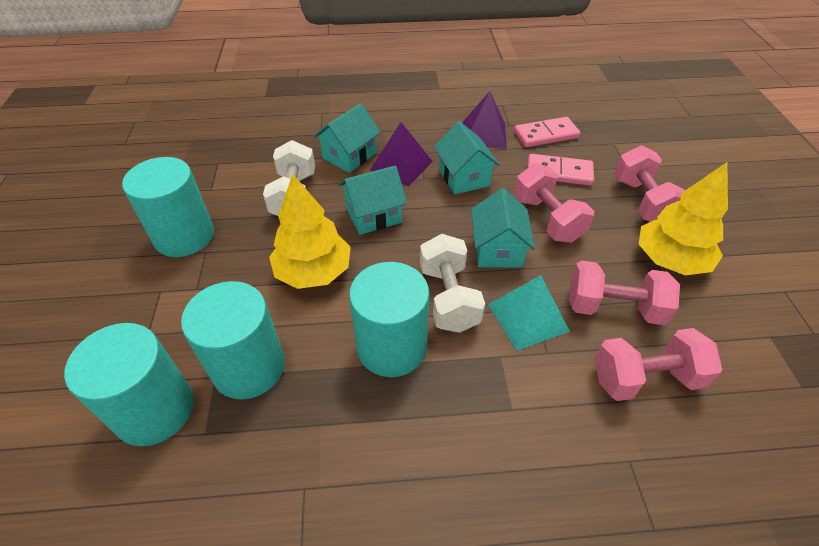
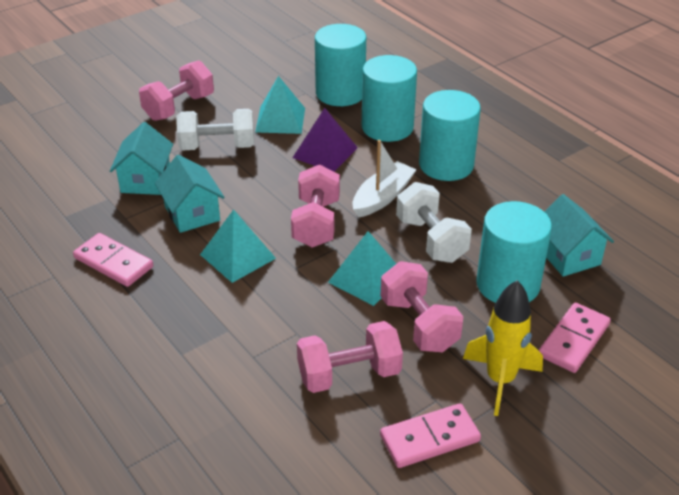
pink domino: 2 -> 3
purple pyramid: 2 -> 1
turquoise house: 4 -> 3
turquoise pyramid: 1 -> 3
white boat: 0 -> 1
yellow rocket: 0 -> 1
yellow tree: 2 -> 0

